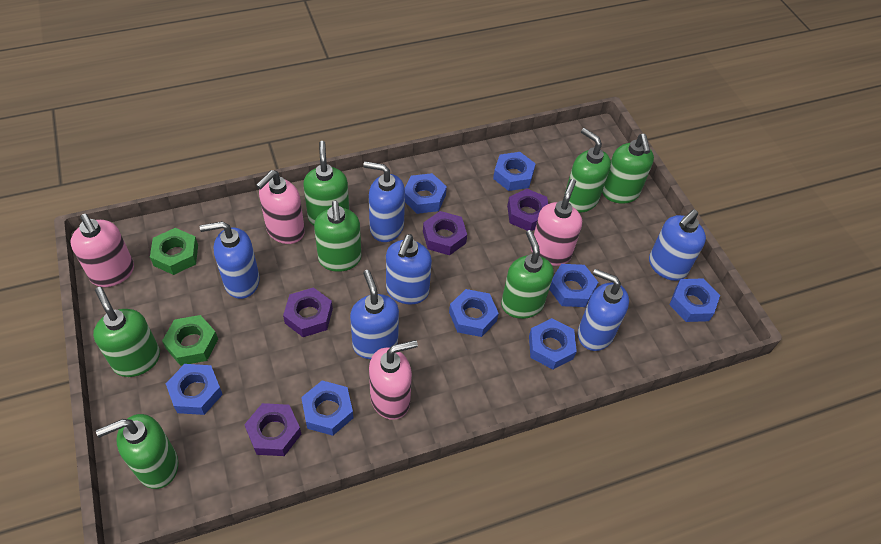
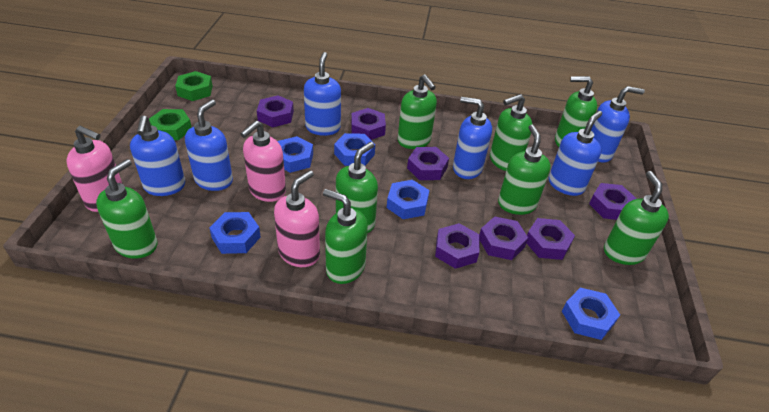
blue nut: 8 -> 5
green soap dispenser: 7 -> 8
pink soap dispenser: 4 -> 3
purple nut: 4 -> 7

